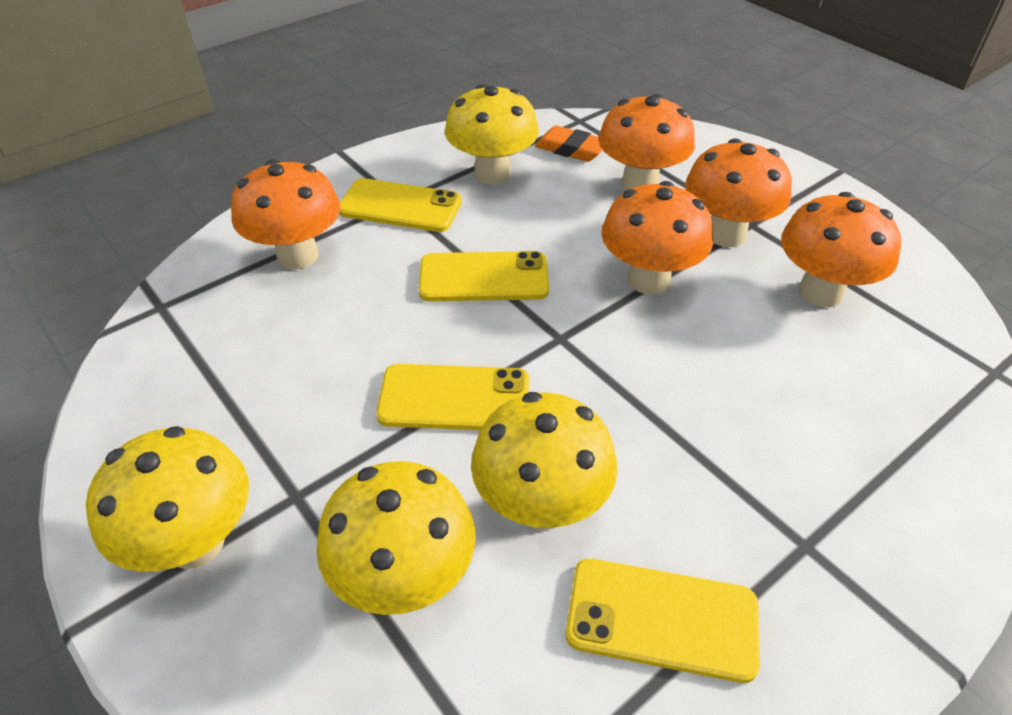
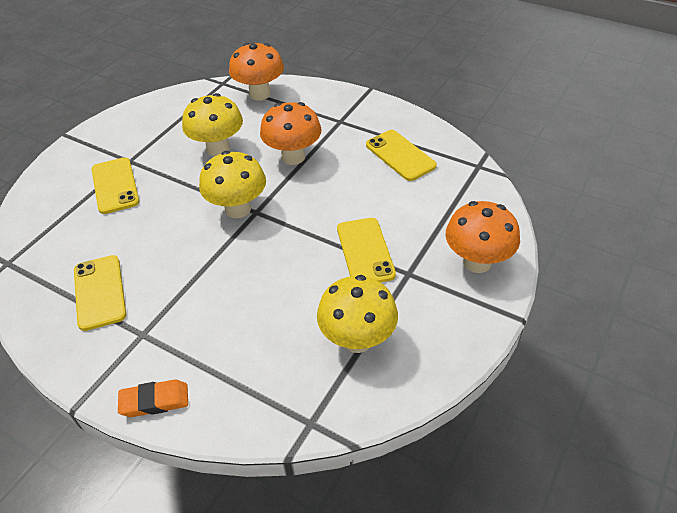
orange mushroom: 5 -> 3
yellow mushroom: 4 -> 3

